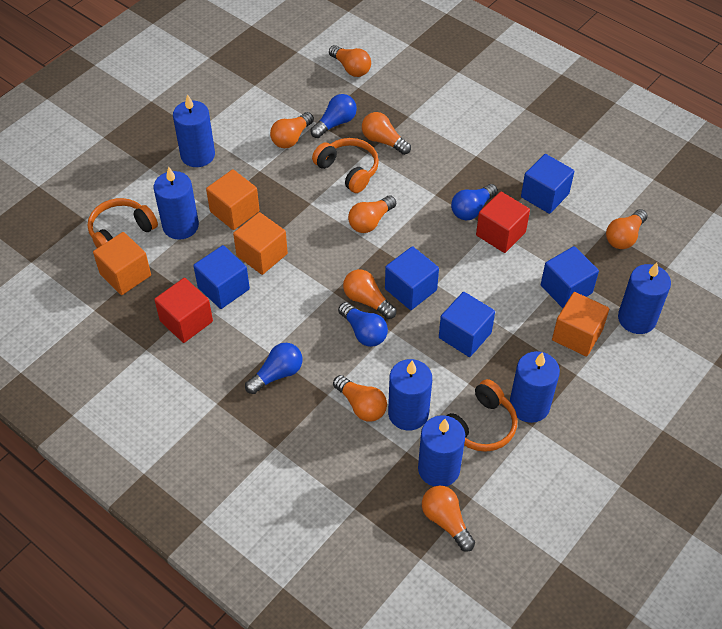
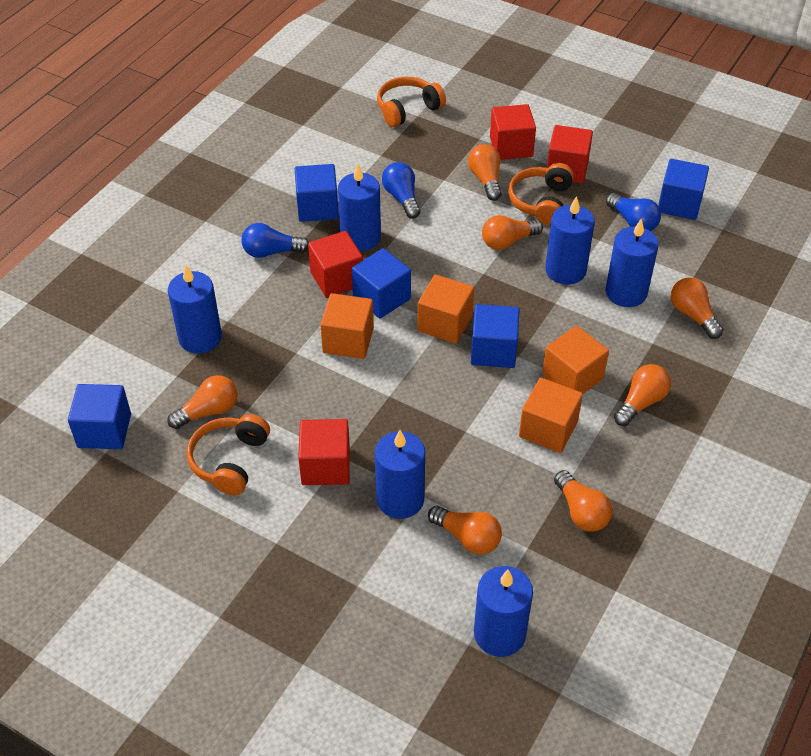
blue light bulb: 4 -> 3
orange light bulb: 8 -> 7
red cube: 2 -> 4

